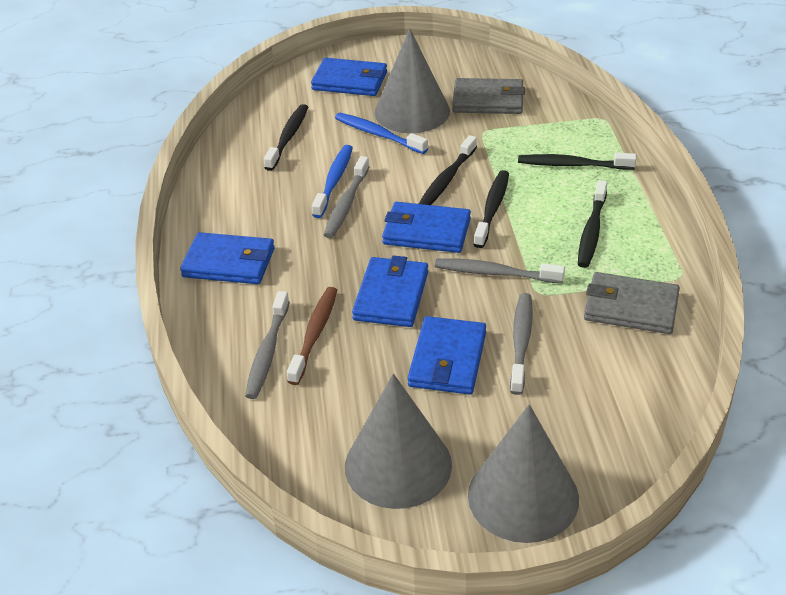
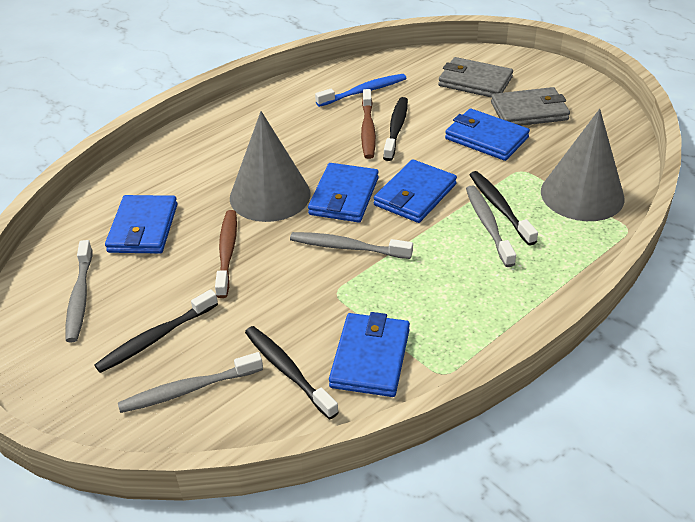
black toothbrush: 5 -> 4
blue toothbrush: 2 -> 1
brown toothbrush: 1 -> 2
grey cone: 3 -> 2

